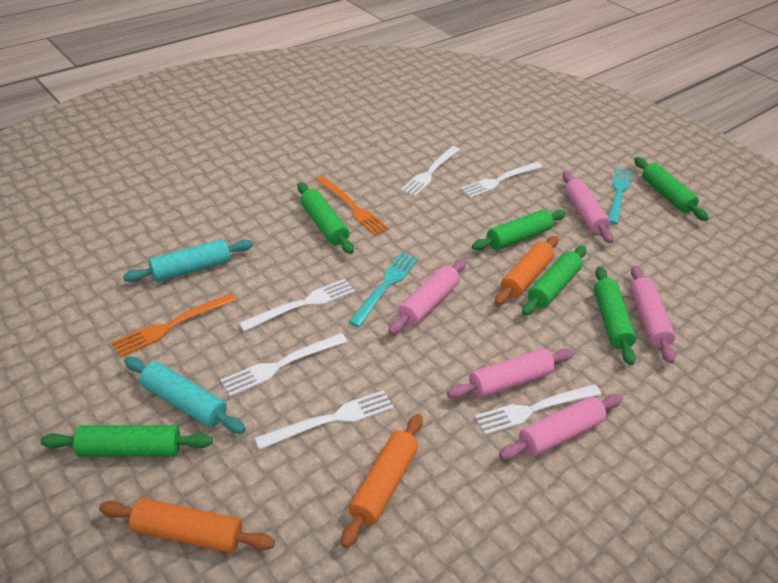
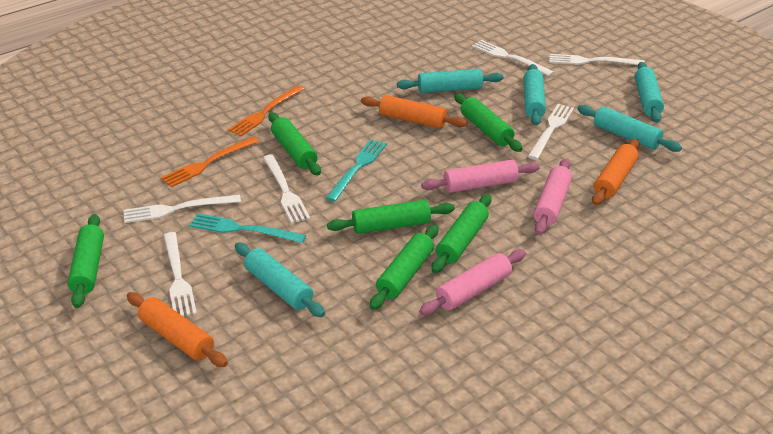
pink rolling pin: 5 -> 3
turquoise rolling pin: 2 -> 5

